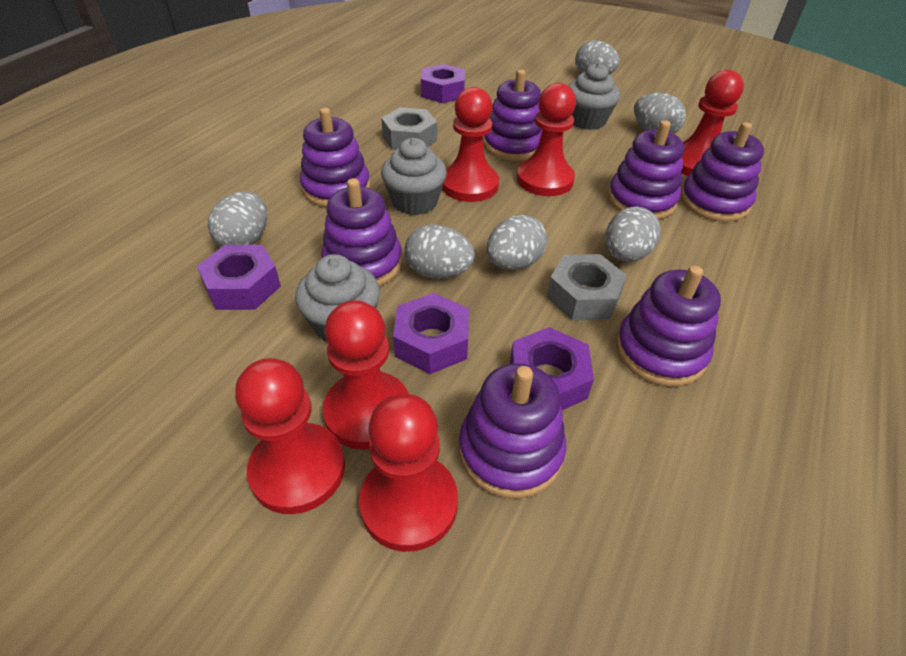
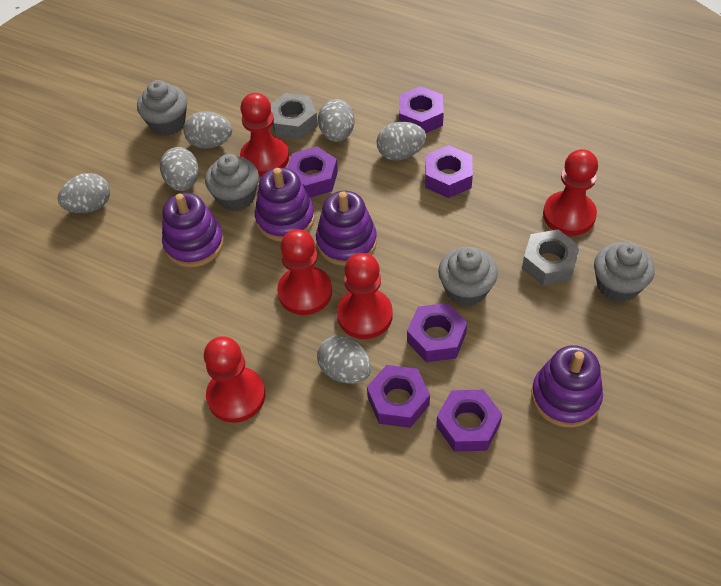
grey cupcake: 3 -> 4
purple nut: 4 -> 6
purple stacking toy: 7 -> 4
red pawn: 6 -> 5

